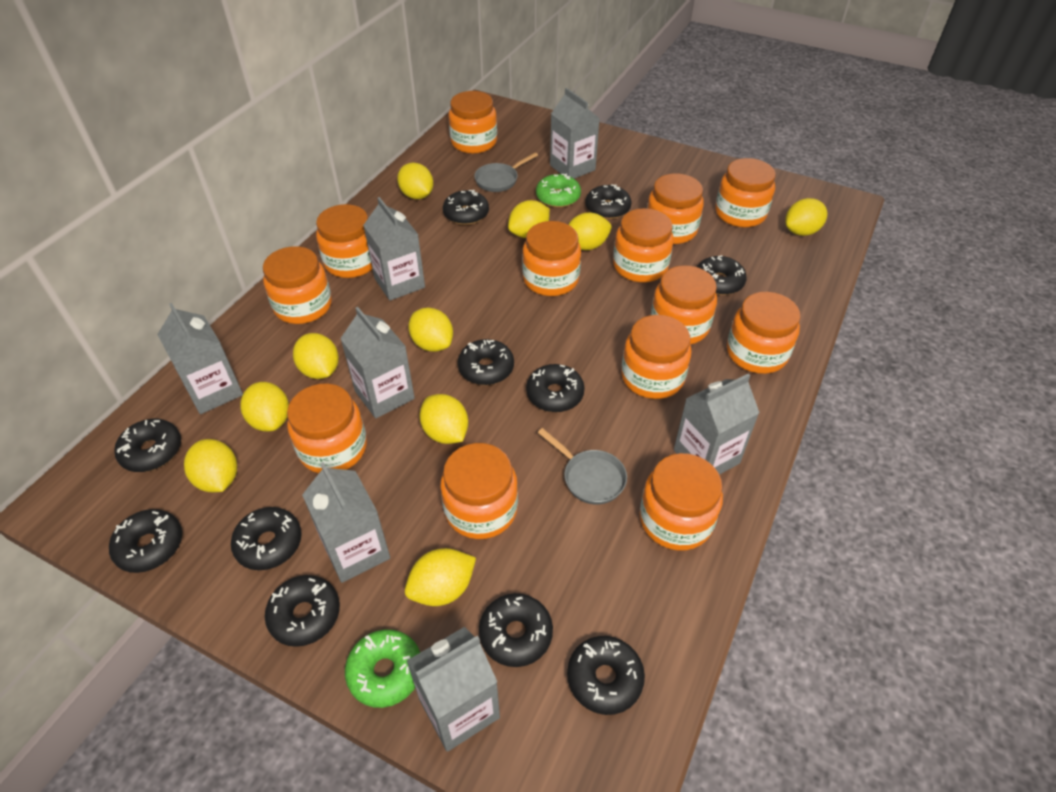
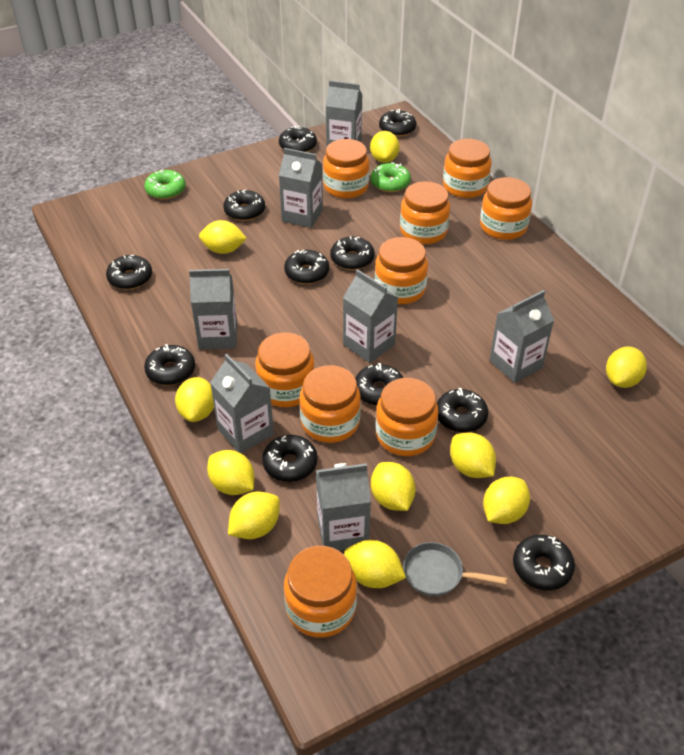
grey pan: 2 -> 1
orange jar: 13 -> 9

